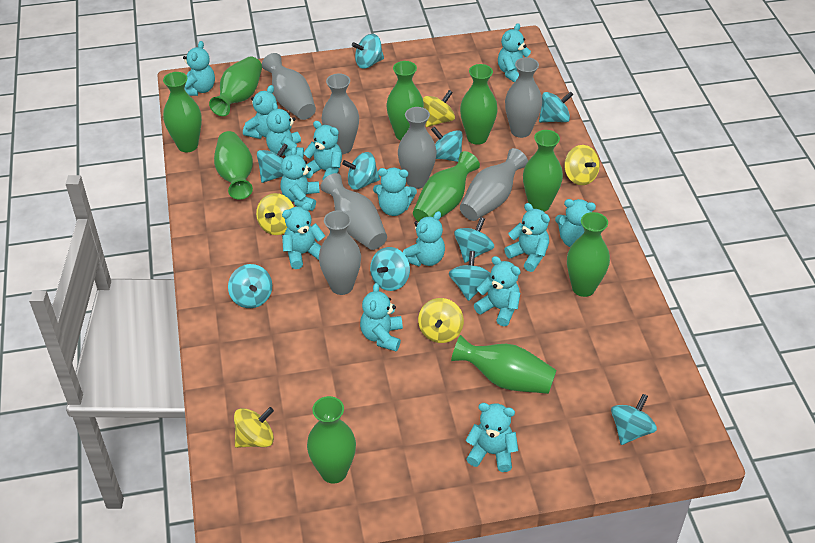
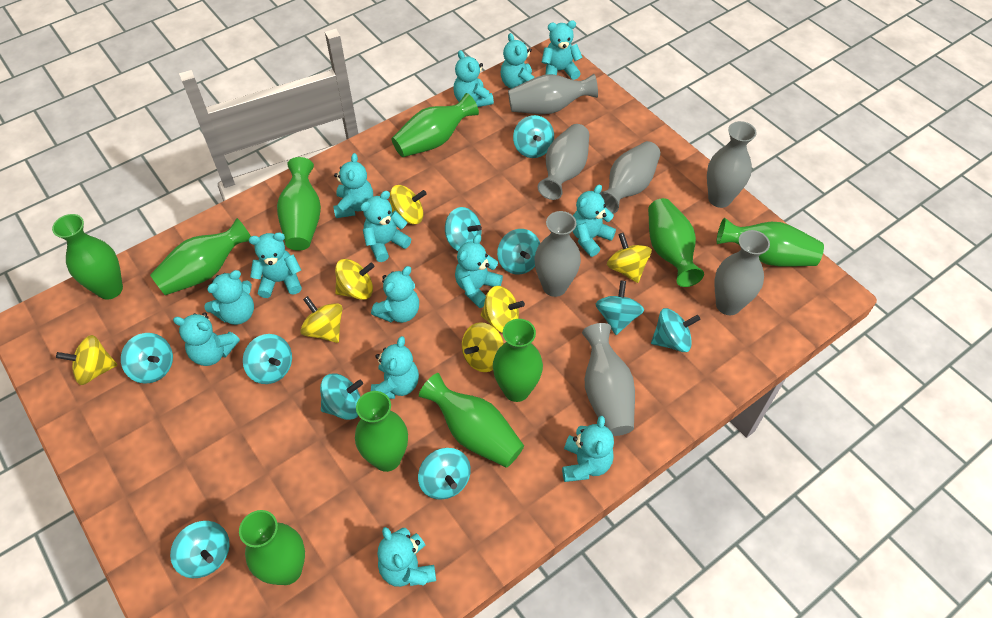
yellow spinning top: 5 -> 7

